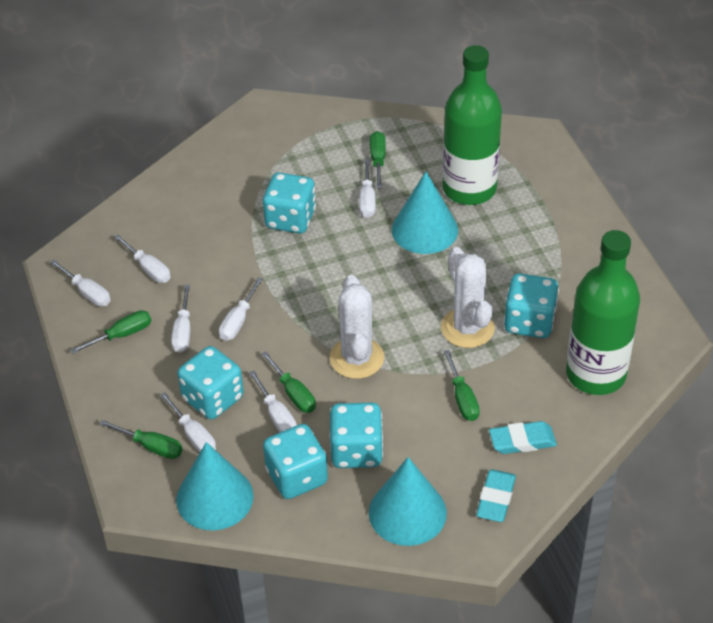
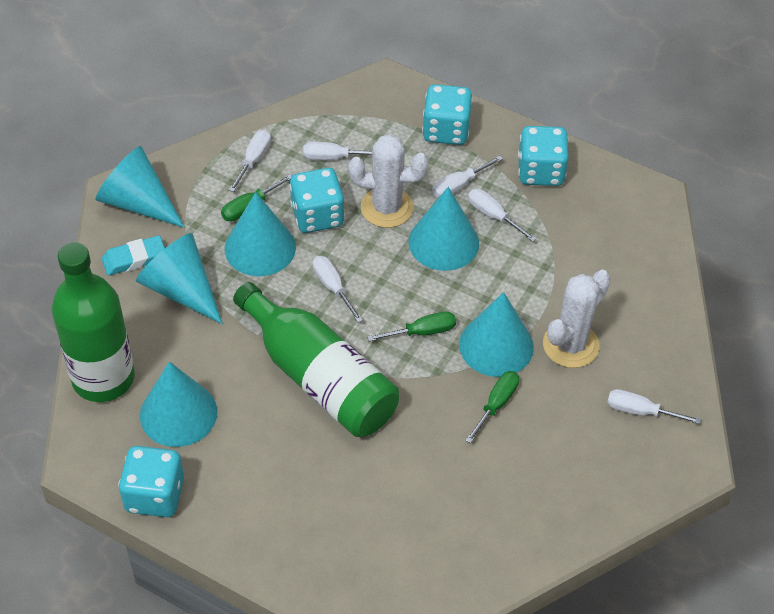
green screwdriver: 5 -> 3
turquoise cone: 3 -> 6
turquoise dice: 5 -> 4
turquoise eraser: 2 -> 1
white screwdriver: 7 -> 6

